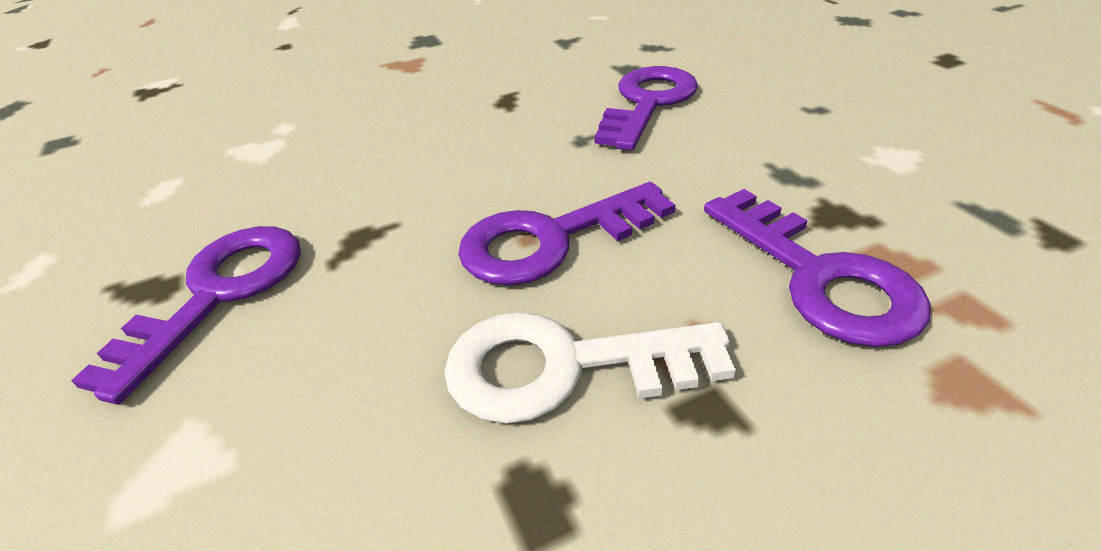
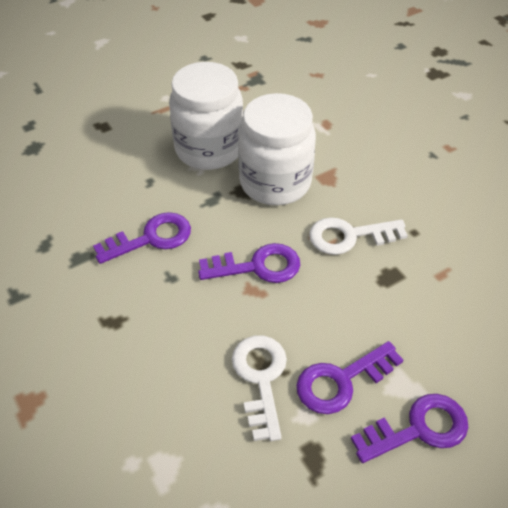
white jar: 0 -> 2
white key: 1 -> 2

